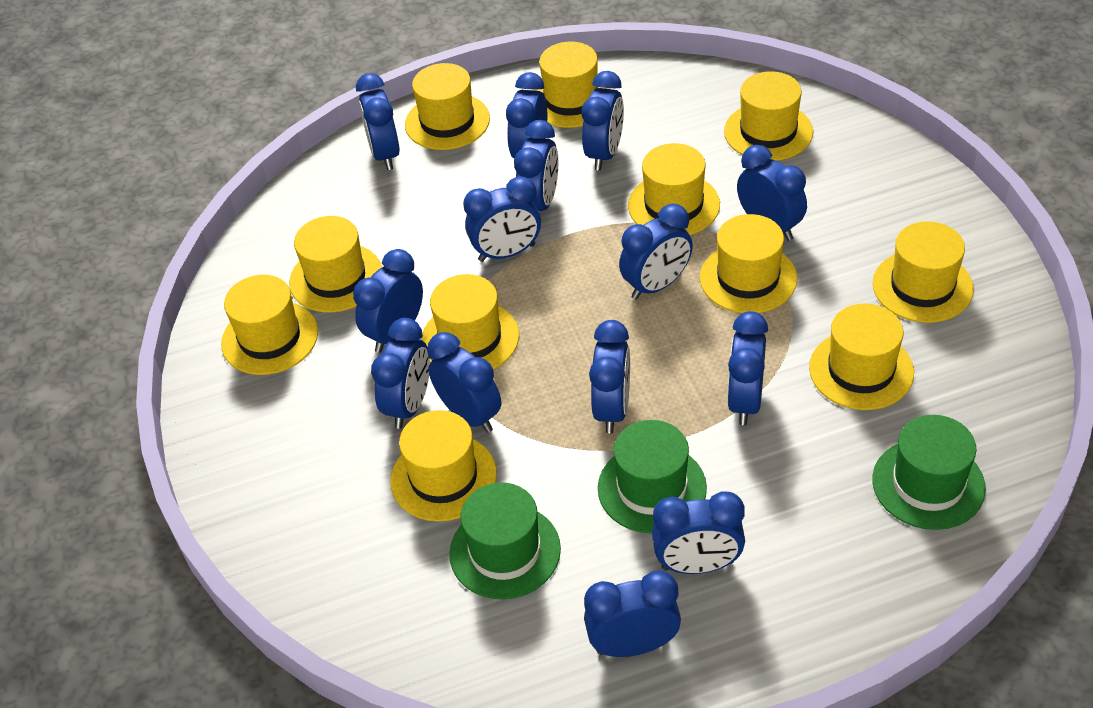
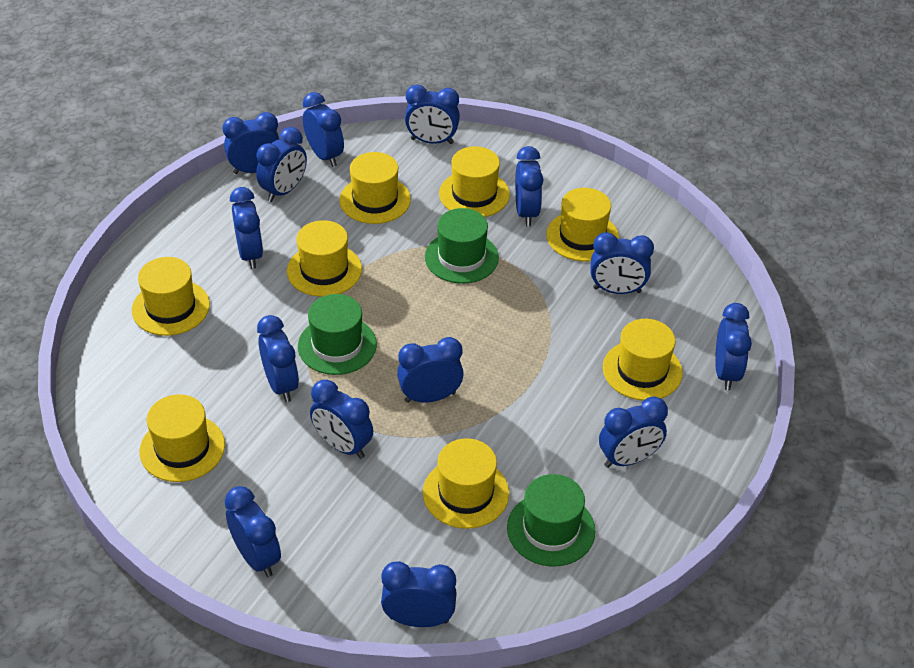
yellow hat: 11 -> 8

